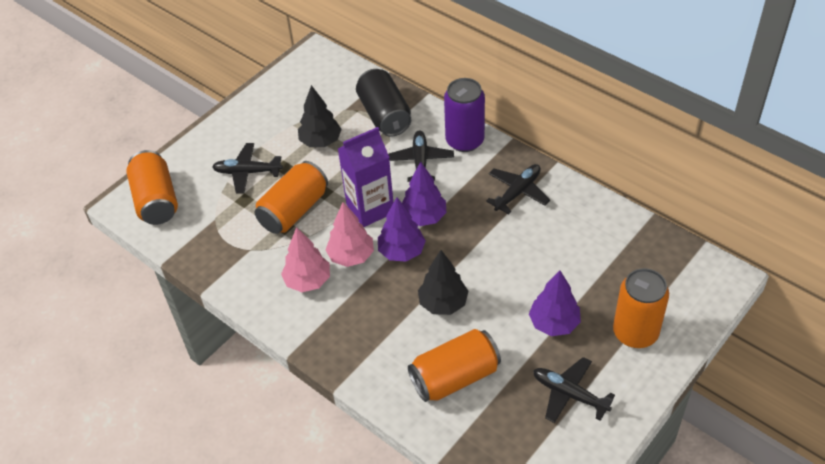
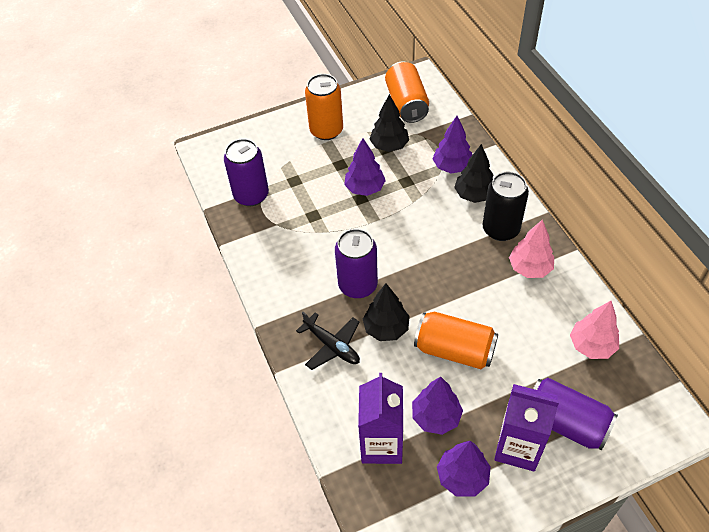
black plane: 4 -> 1
black tree: 2 -> 3
orange can: 4 -> 3
purple can: 1 -> 3
purple carton: 1 -> 2
purple tree: 3 -> 4

